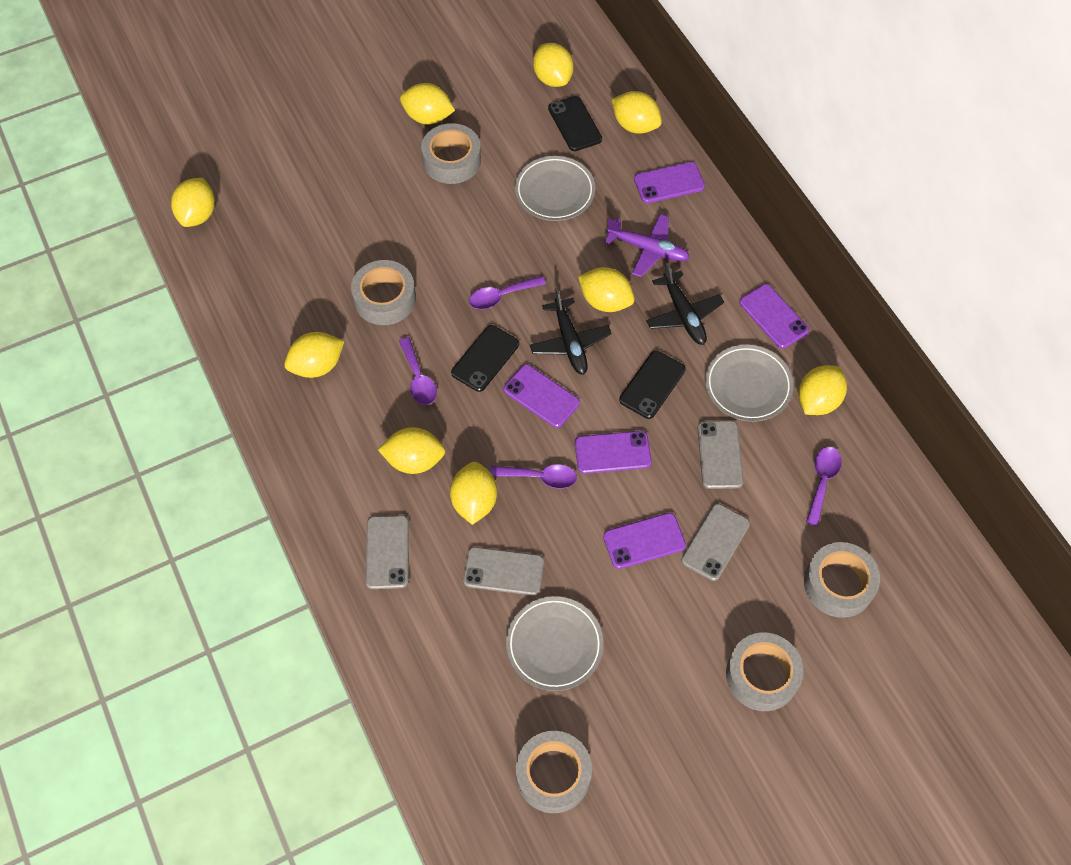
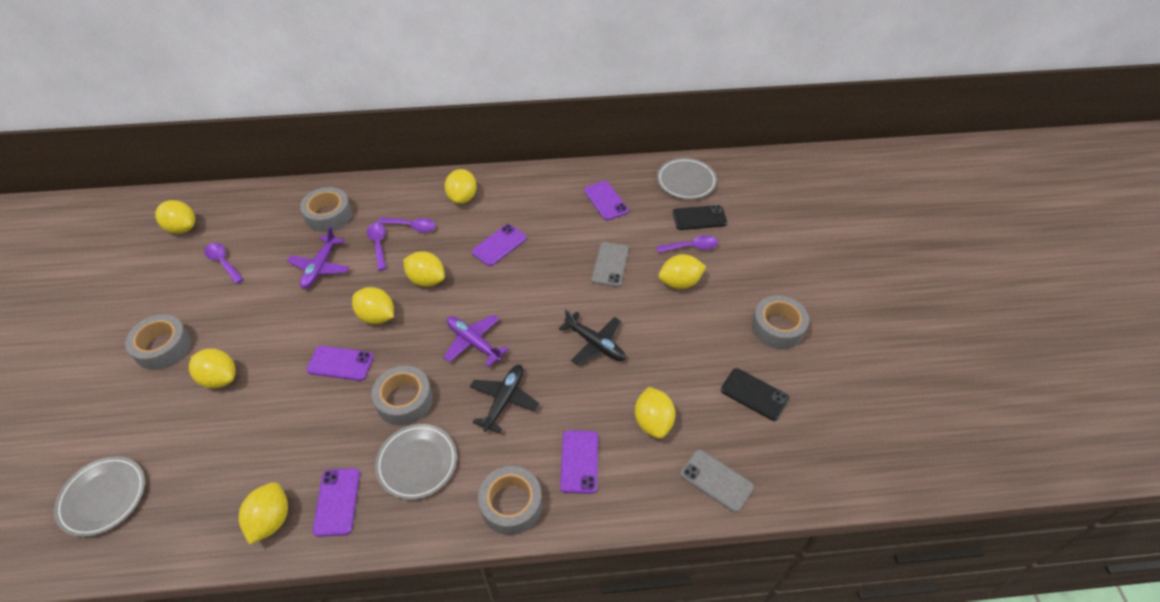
black phone: 3 -> 2
grey phone: 4 -> 2
purple plane: 1 -> 2
yellow lemon: 9 -> 8

